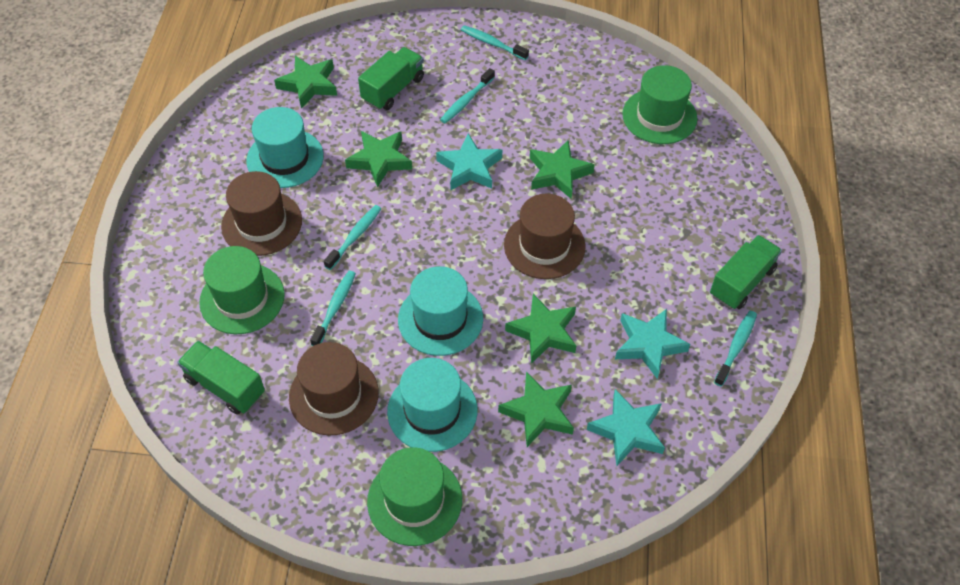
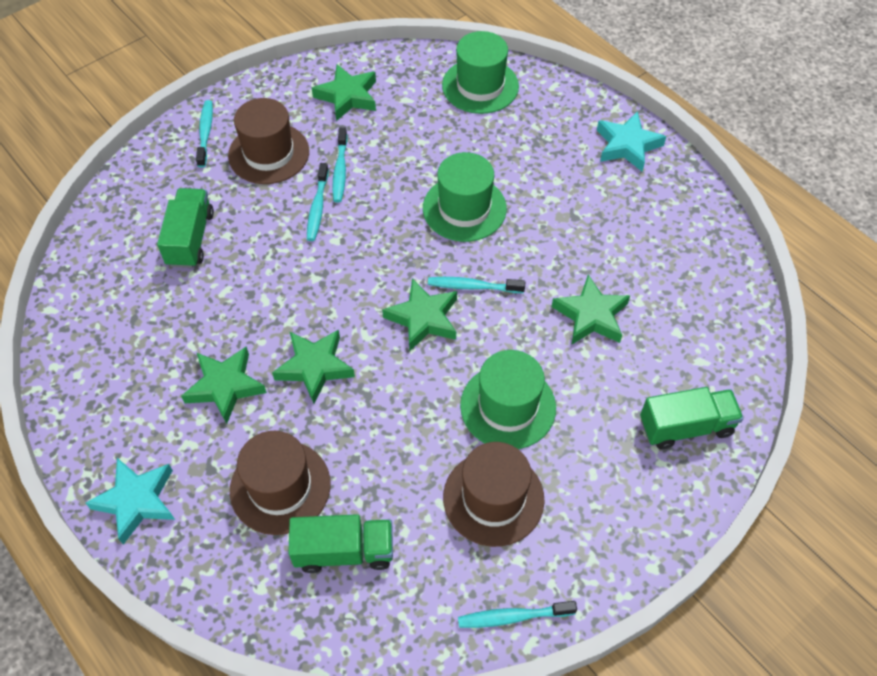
turquoise hat: 3 -> 0
turquoise star: 3 -> 2

